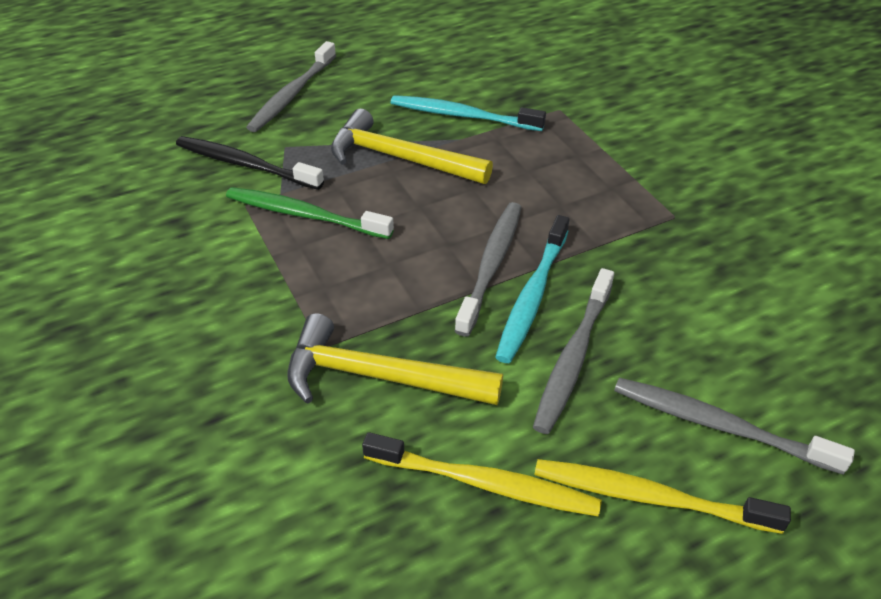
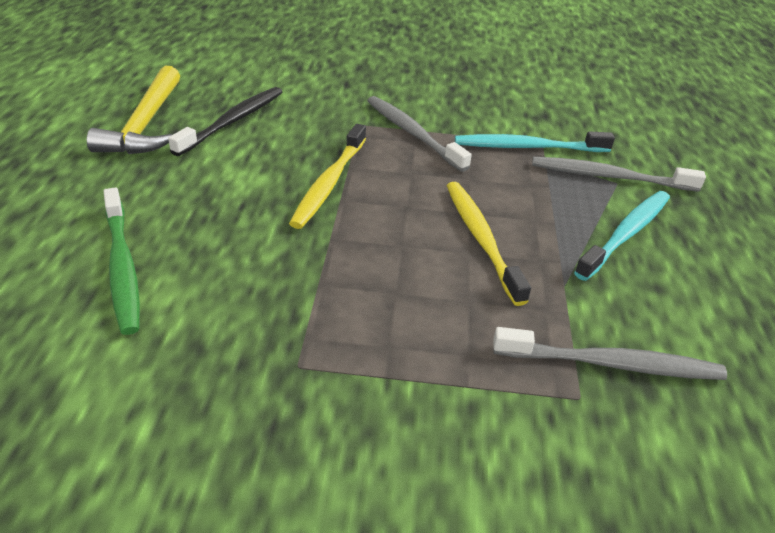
grey toothbrush: 4 -> 3
yellow hammer: 2 -> 1

